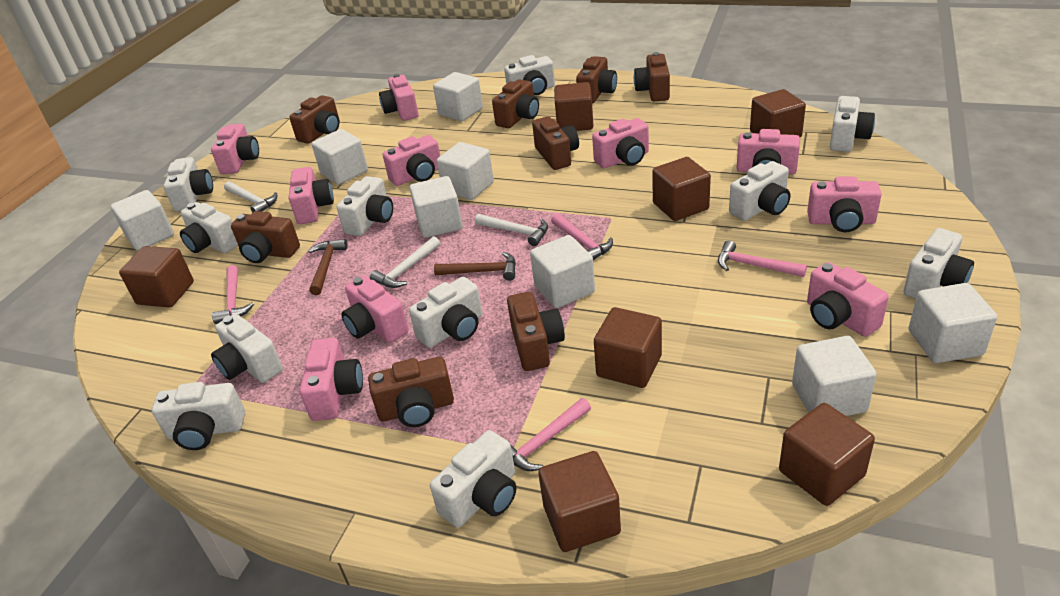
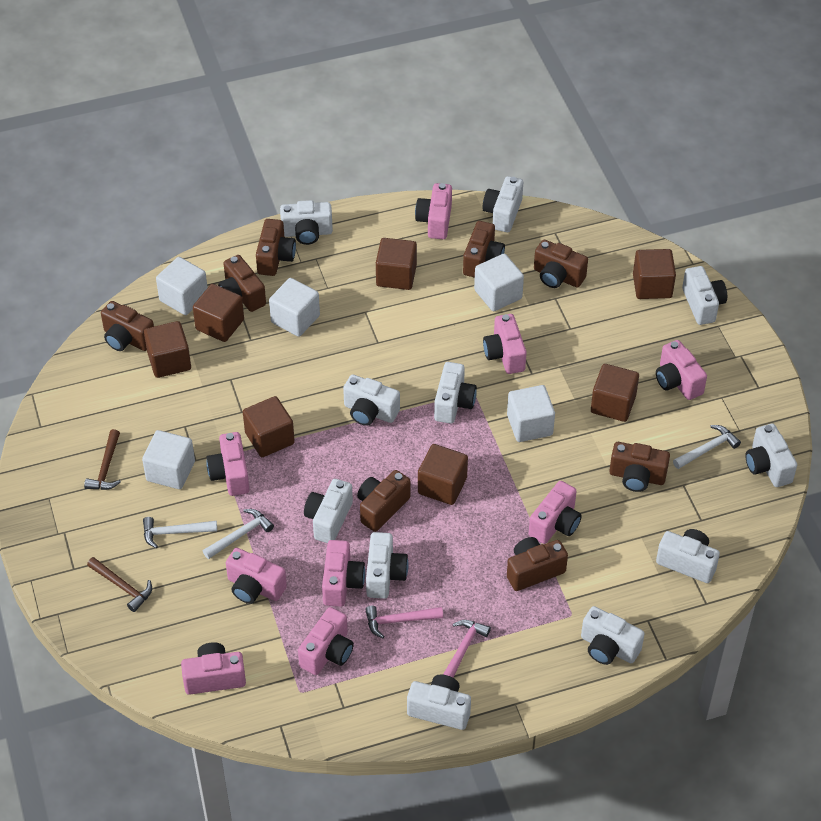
pink camera: 10 -> 9
pink hammer: 4 -> 2
white cube: 8 -> 5

